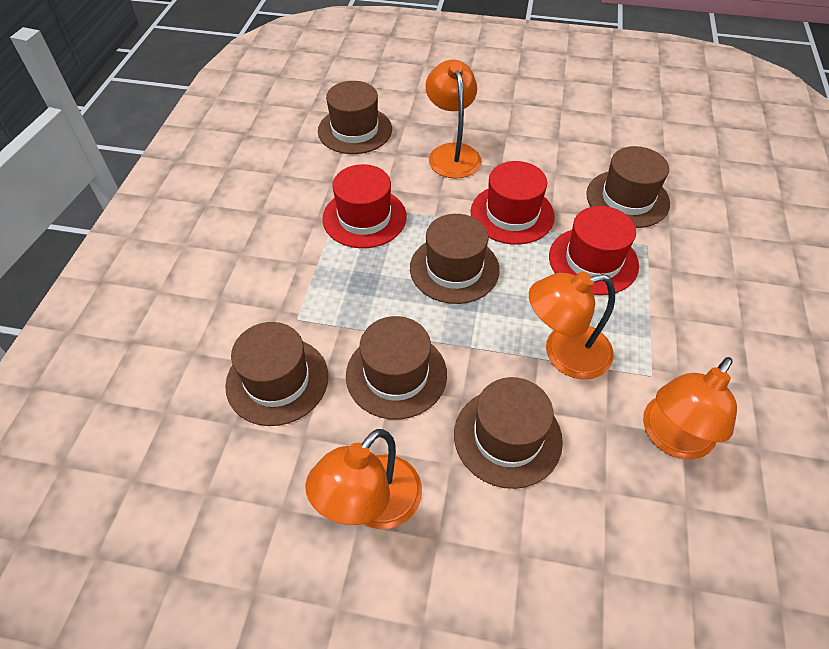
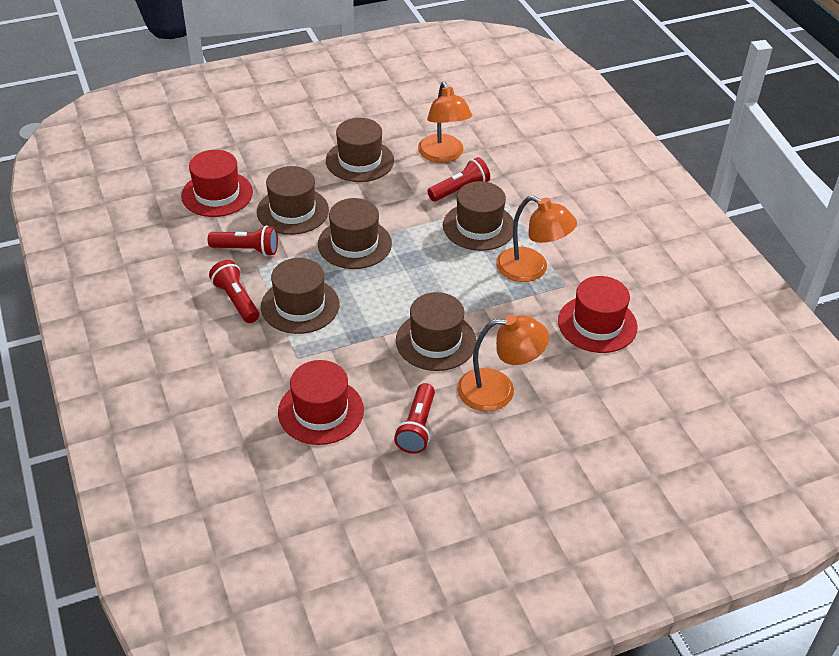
orange lamp: 4 -> 3
red flashlight: 0 -> 4

